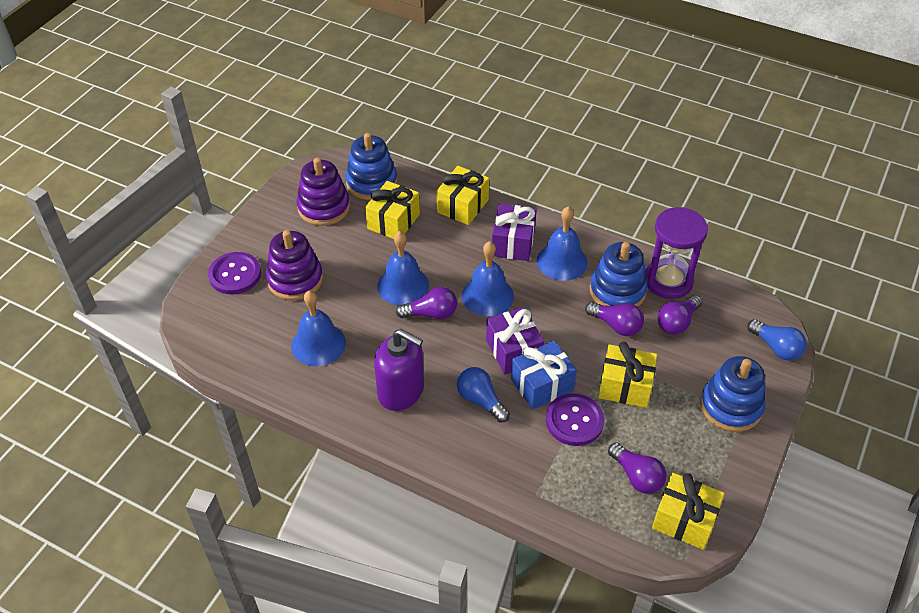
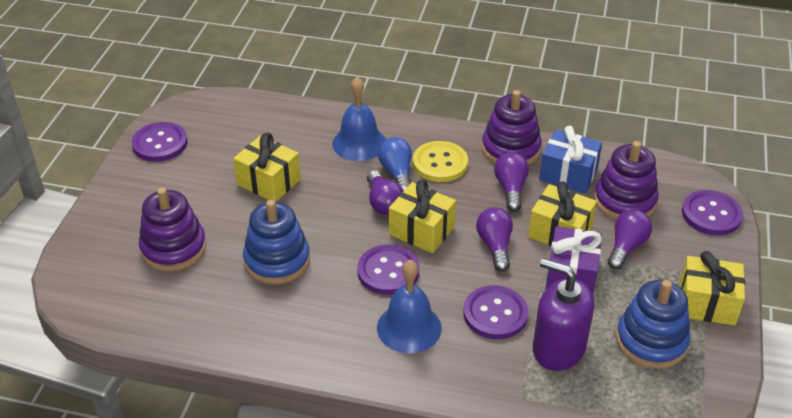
blue bell: 4 -> 2
blue light bulb: 2 -> 1
blue stacking toy: 3 -> 2
purple button: 2 -> 4
purple gift: 2 -> 1
purple hourglass: 1 -> 0
purple stacking toy: 2 -> 3
yellow button: 0 -> 1

